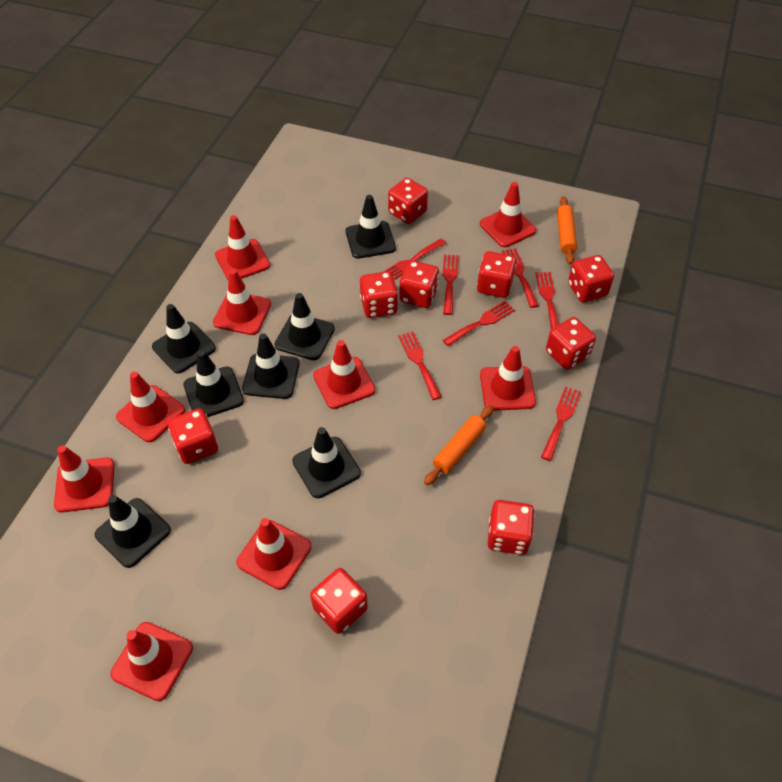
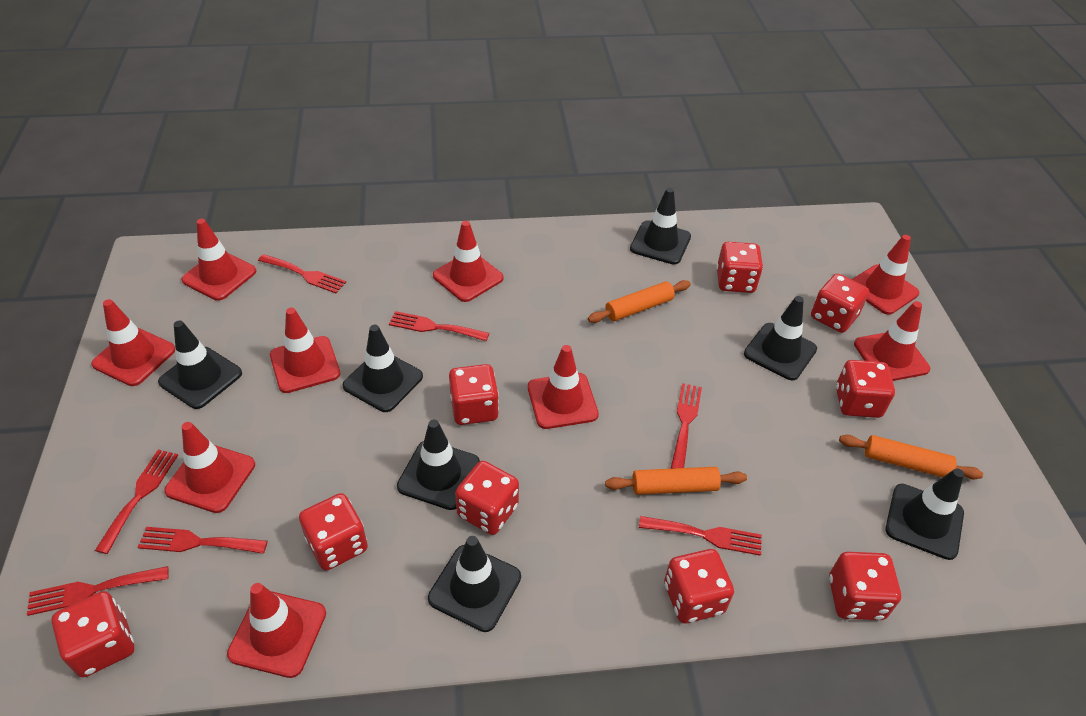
orange rolling pin: 2 -> 3

